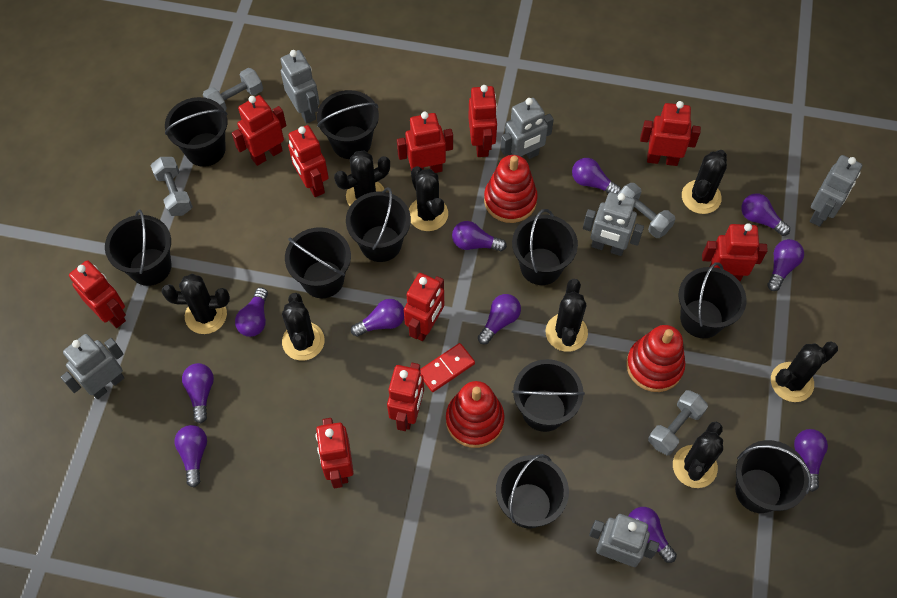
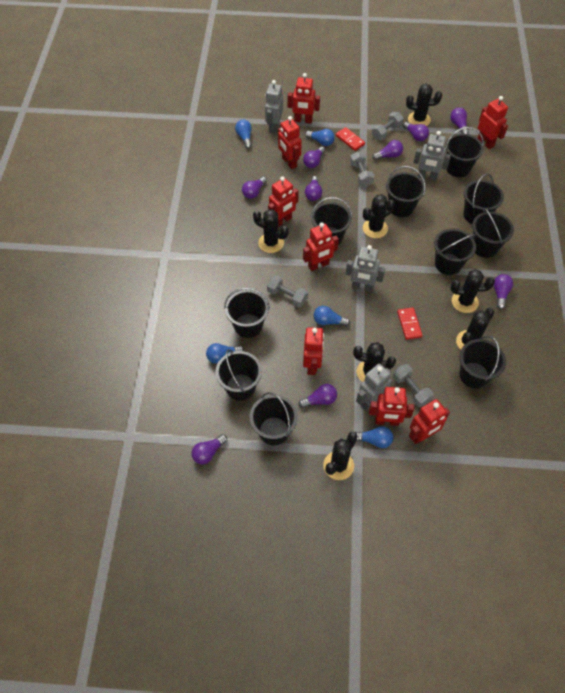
black cactus: 8 -> 7
blue light bulb: 0 -> 5
grey robot: 6 -> 4
purple light bulb: 11 -> 9
red domino: 1 -> 2
red robot: 10 -> 8
red stacking toy: 3 -> 0

